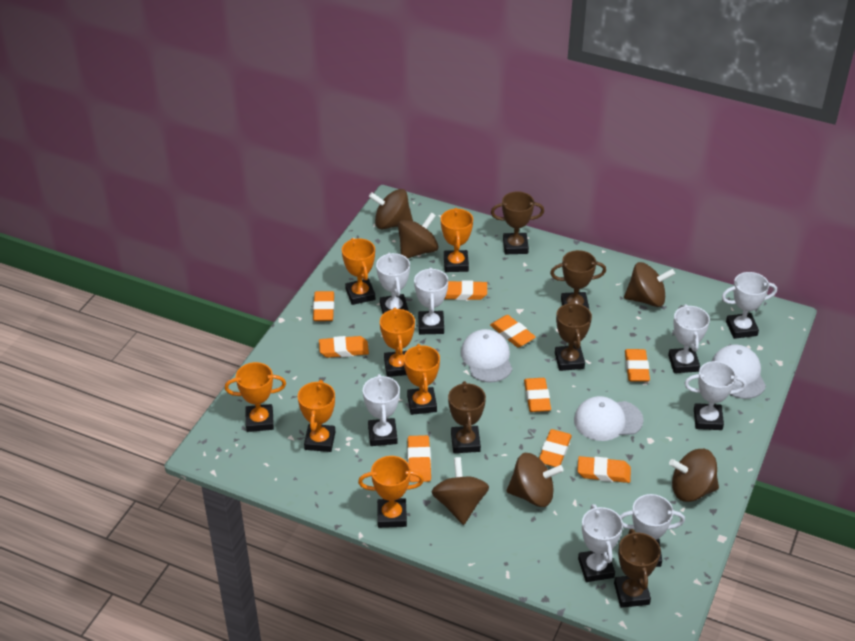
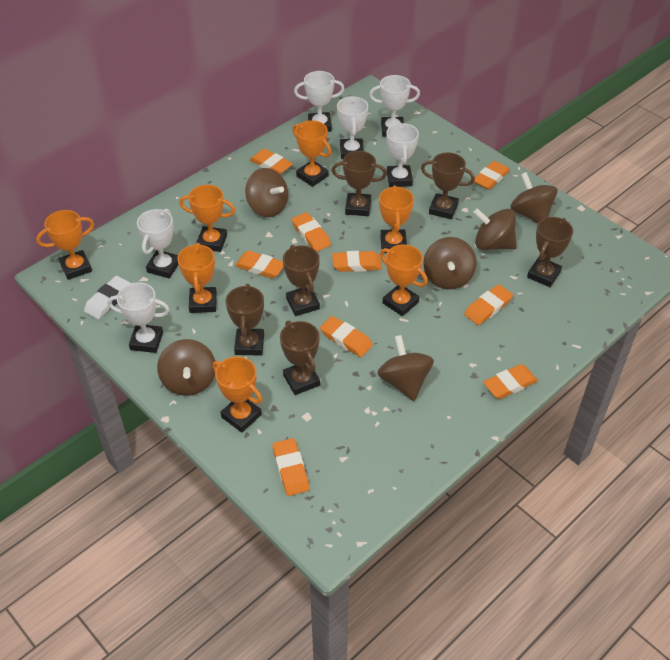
brown trophy: 5 -> 6
white cap: 3 -> 0
white eraser: 0 -> 1
white trophy: 8 -> 6

